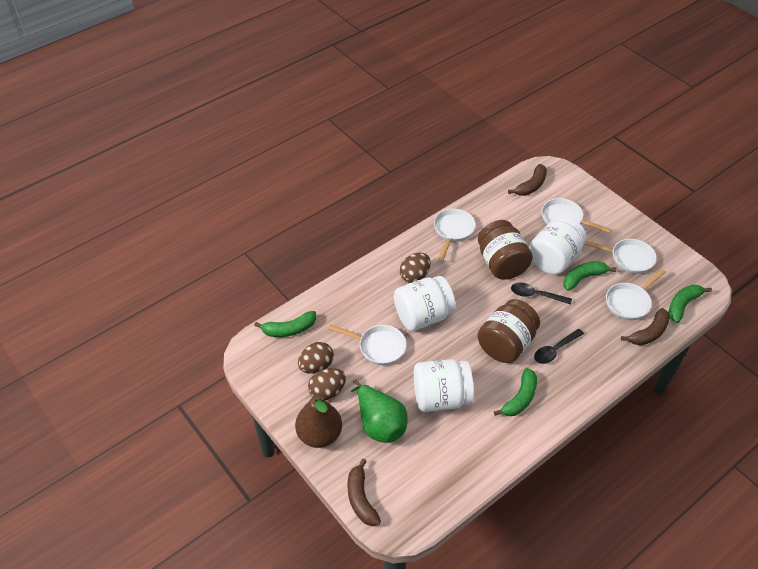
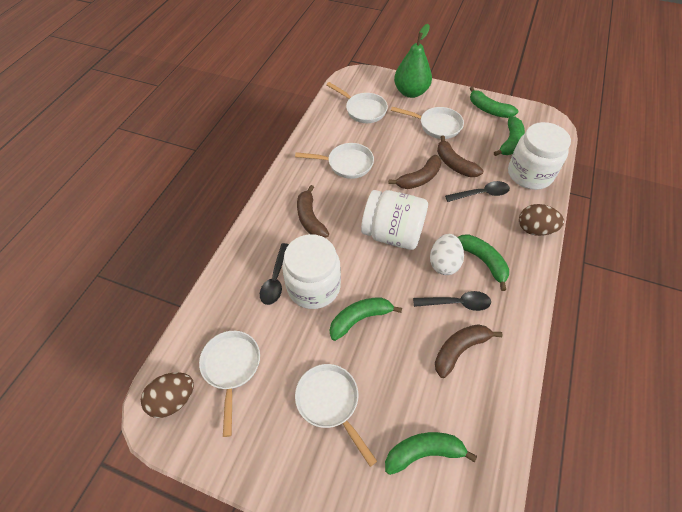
black spoon: 2 -> 3
brown banana: 3 -> 4
brown egg: 3 -> 2
brown jar: 2 -> 0
brown pear: 1 -> 0
green banana: 4 -> 5
white egg: 0 -> 1

